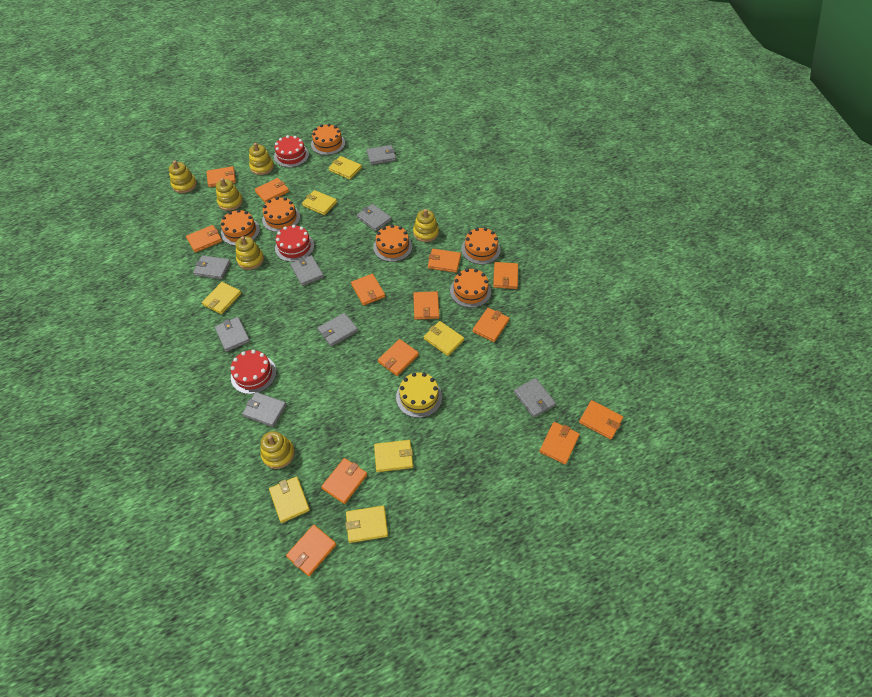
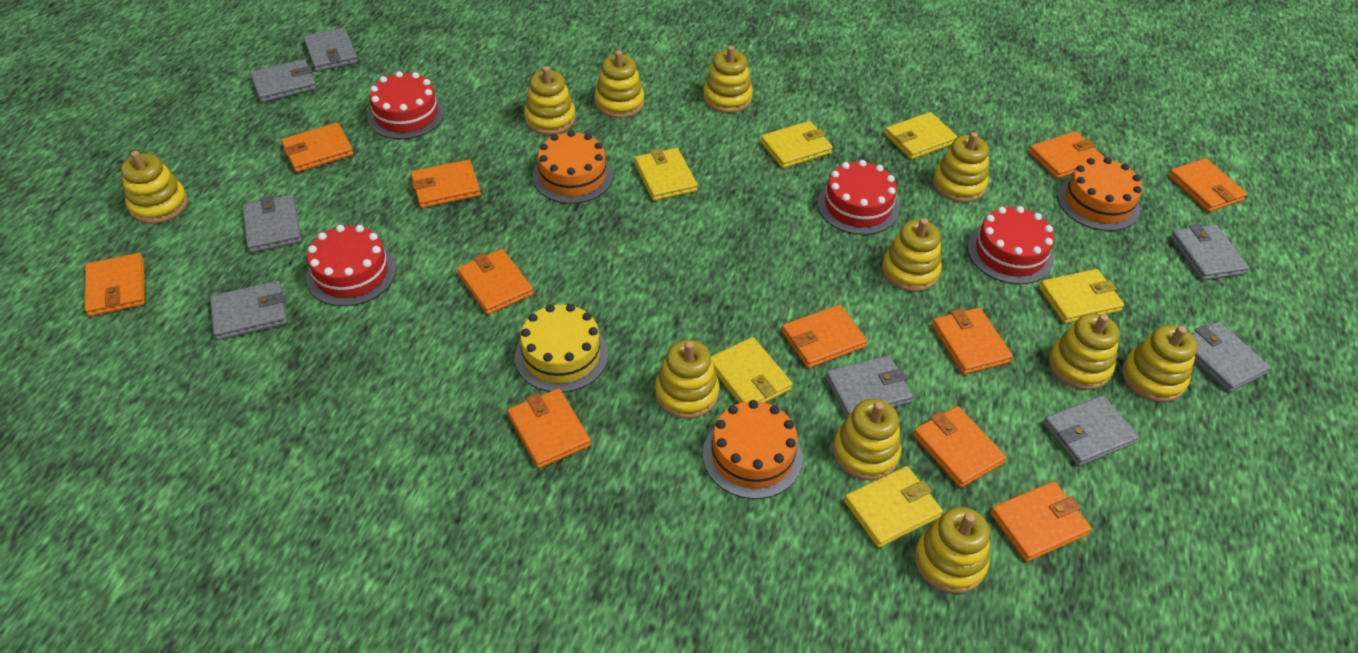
orange cake: 6 -> 3
orange wallet: 13 -> 11
red cake: 3 -> 4
yellow stacking toy: 6 -> 11
yellow wallet: 7 -> 6

